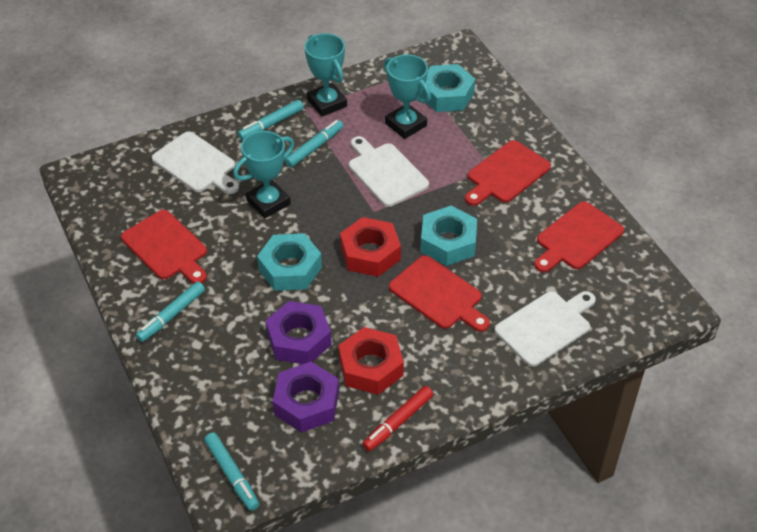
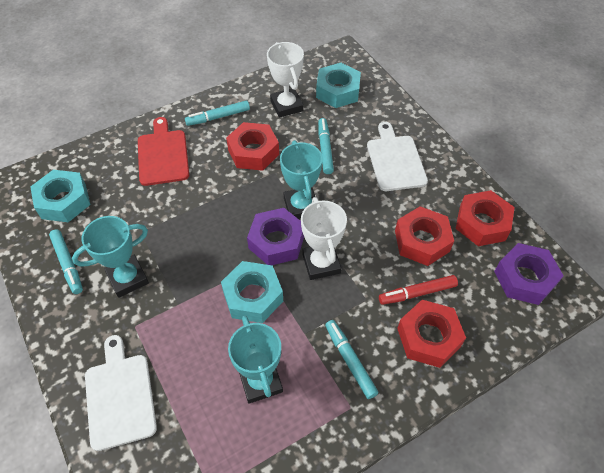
red cutting board: 4 -> 1
red nut: 2 -> 4
white cutting board: 3 -> 2
white trophy: 0 -> 2

